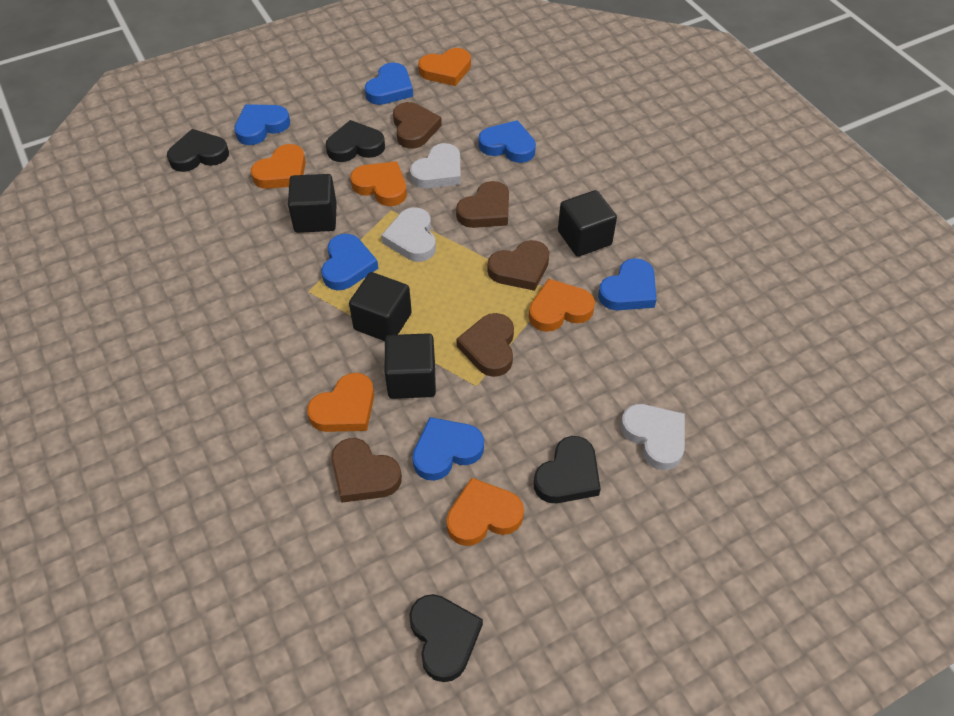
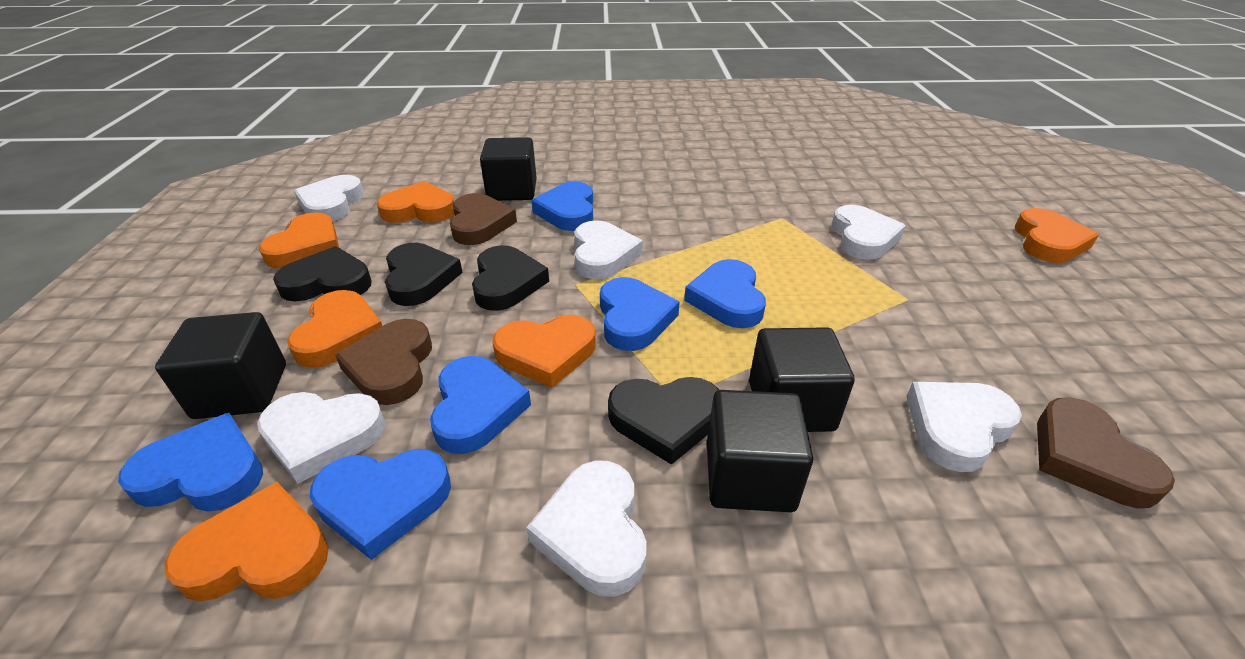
brown heart: 5 -> 3
white heart: 3 -> 6

